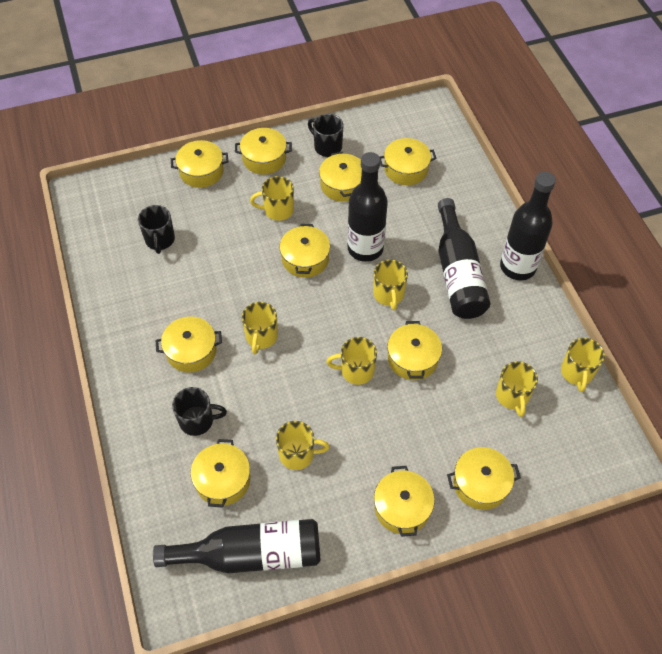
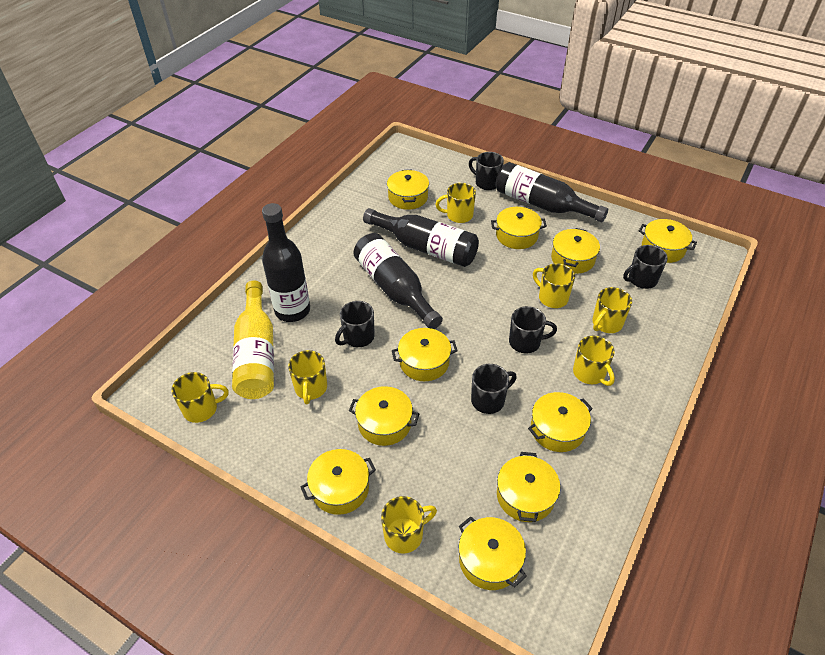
black mug: 3 -> 5
yellow bottle: 0 -> 1

